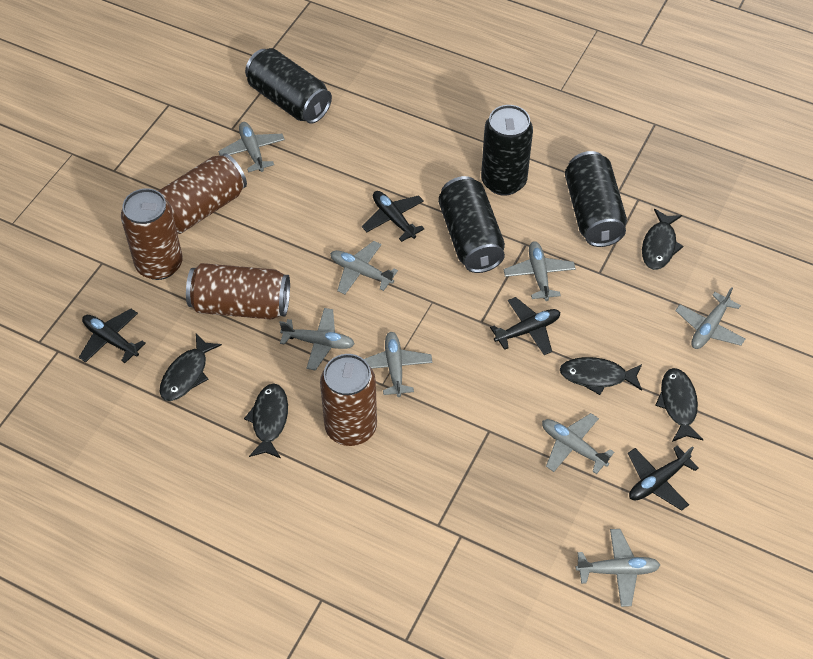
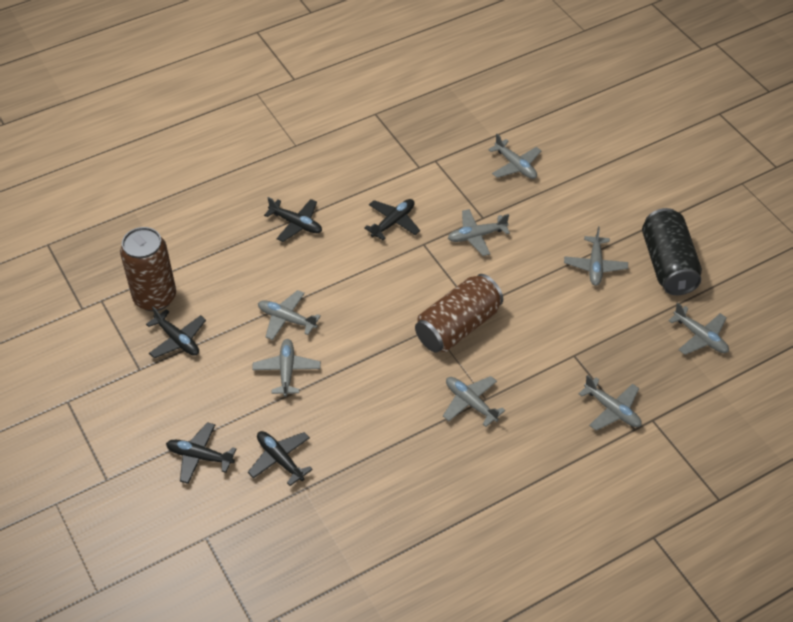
black can: 4 -> 1
black fish: 5 -> 0
black plane: 4 -> 5
brown can: 4 -> 2

